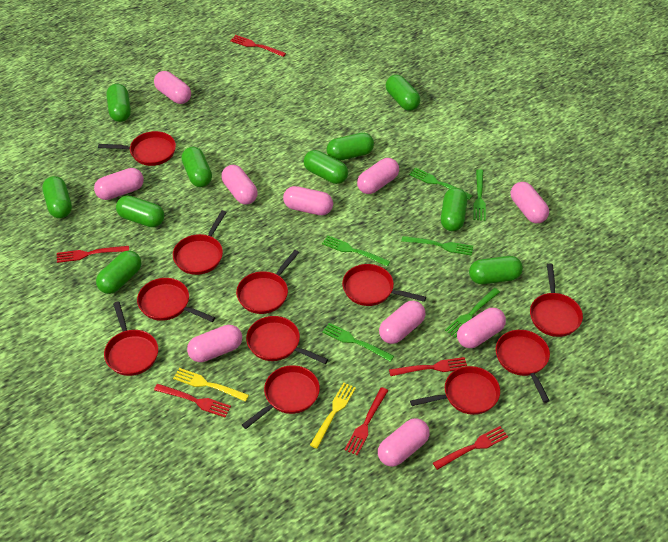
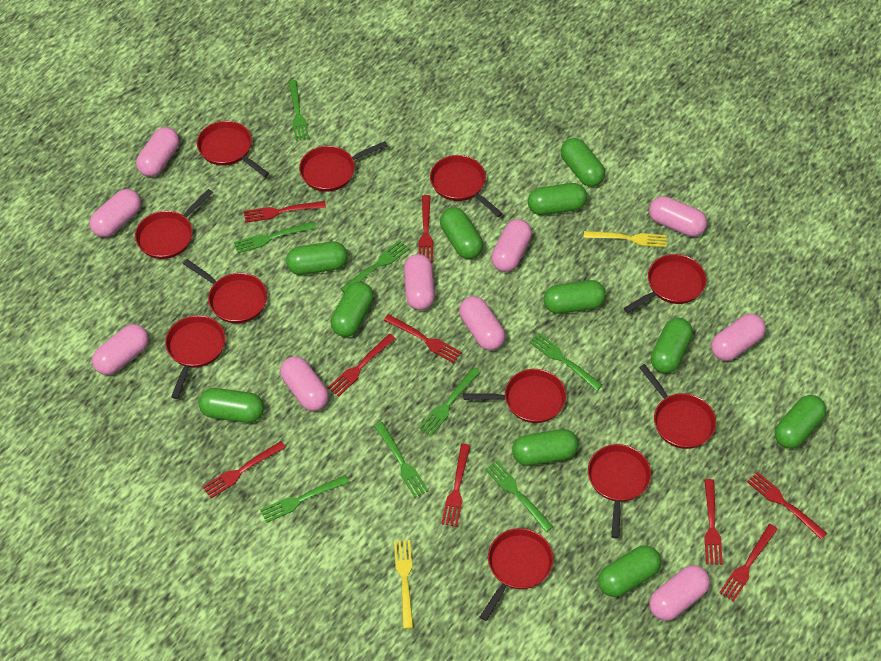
green capsule: 10 -> 11
green fork: 6 -> 8
red fork: 6 -> 9

